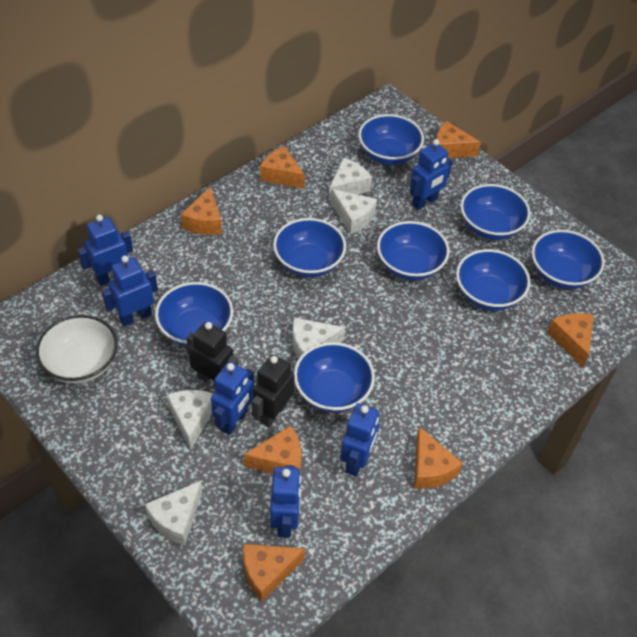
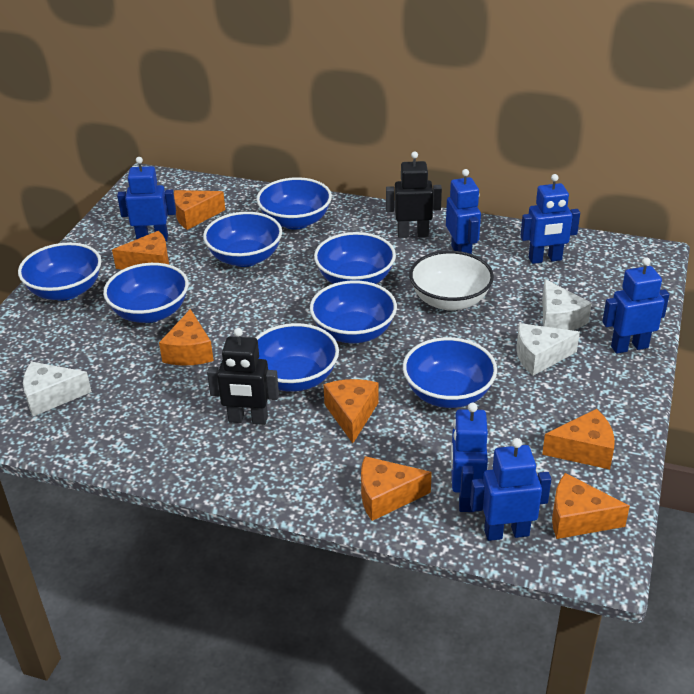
white cheese: 5 -> 3

